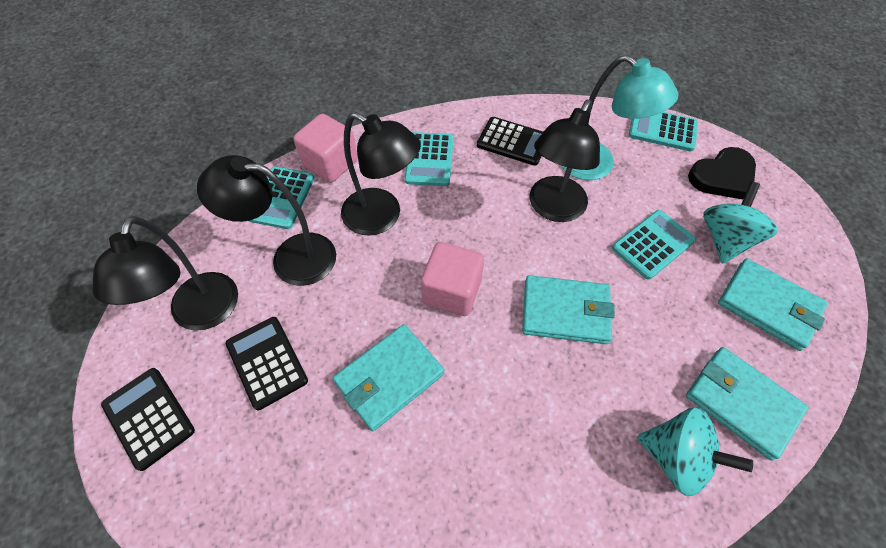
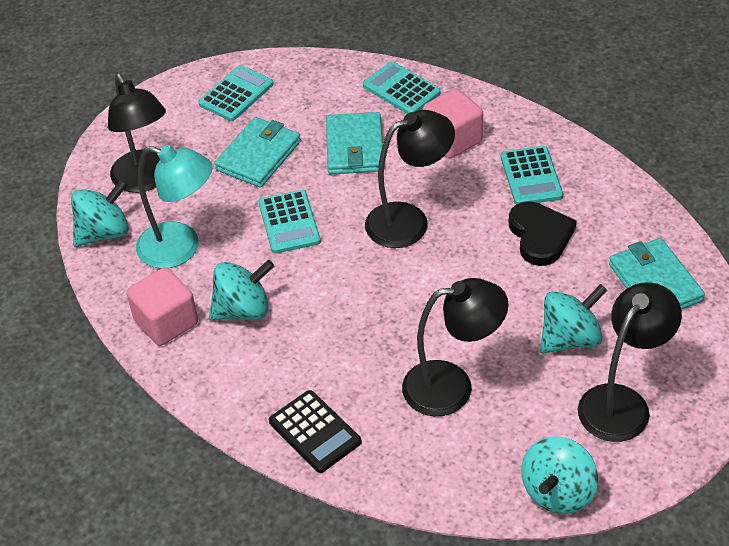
black calculator: 3 -> 1
turquoise spinning top: 2 -> 4
turquoise wallet: 4 -> 3

